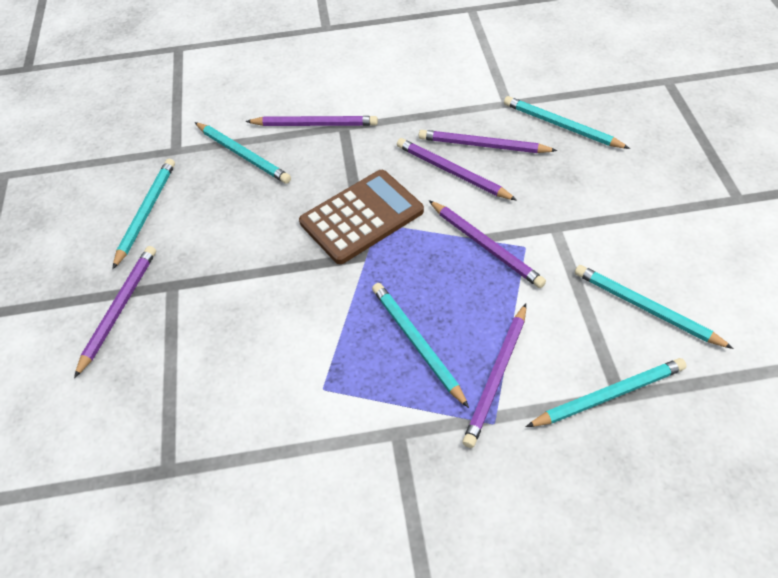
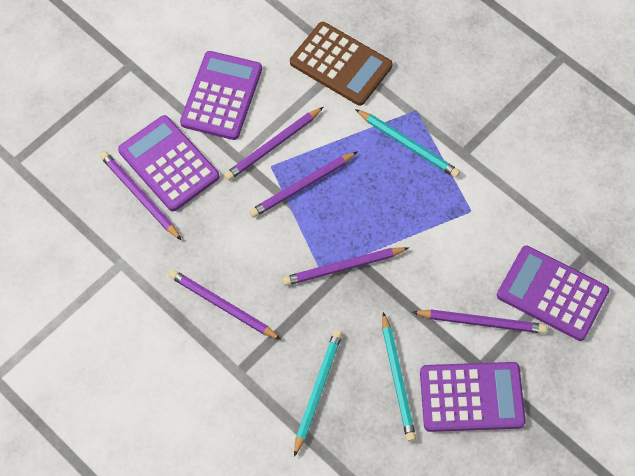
purple calculator: 0 -> 4
turquoise pencil: 6 -> 3

